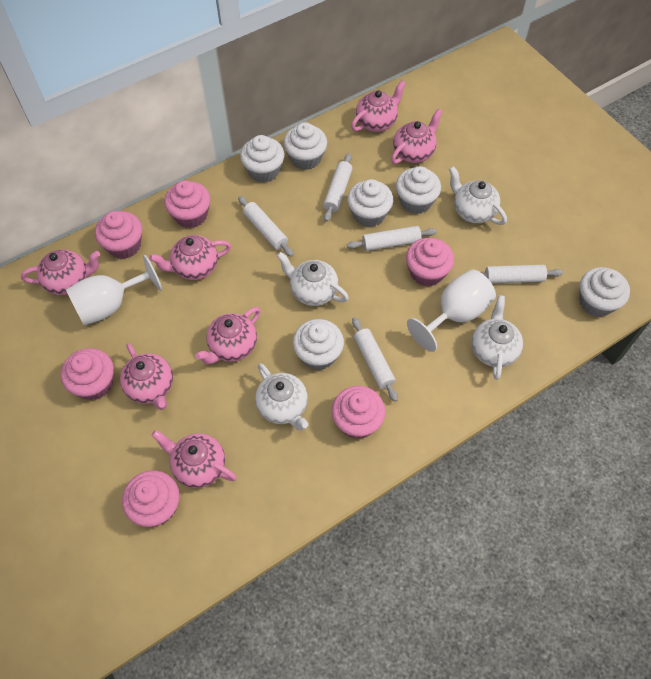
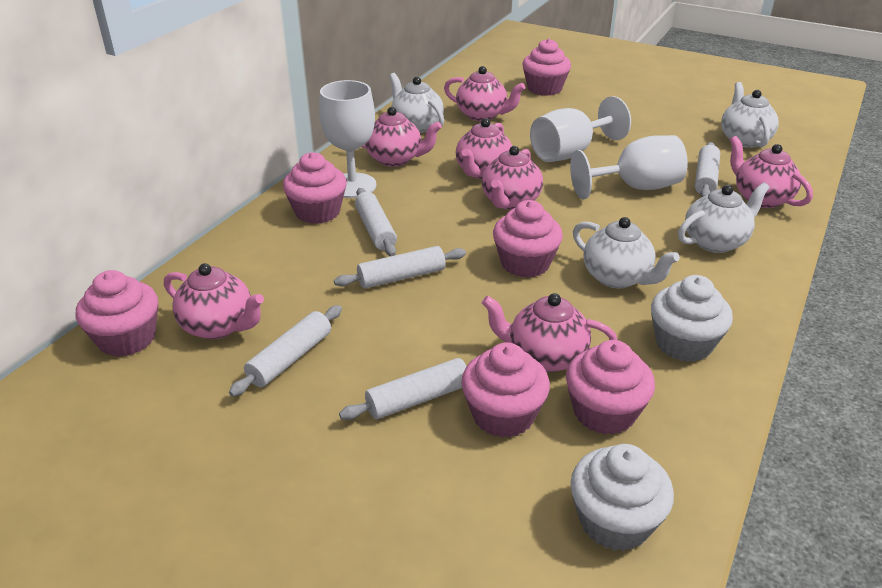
white cupcake: 6 -> 2
white goblet: 2 -> 3

